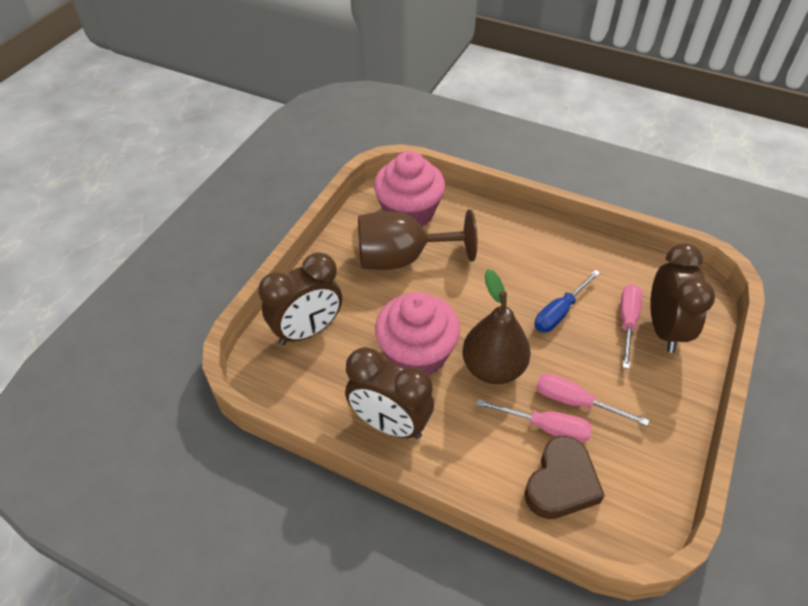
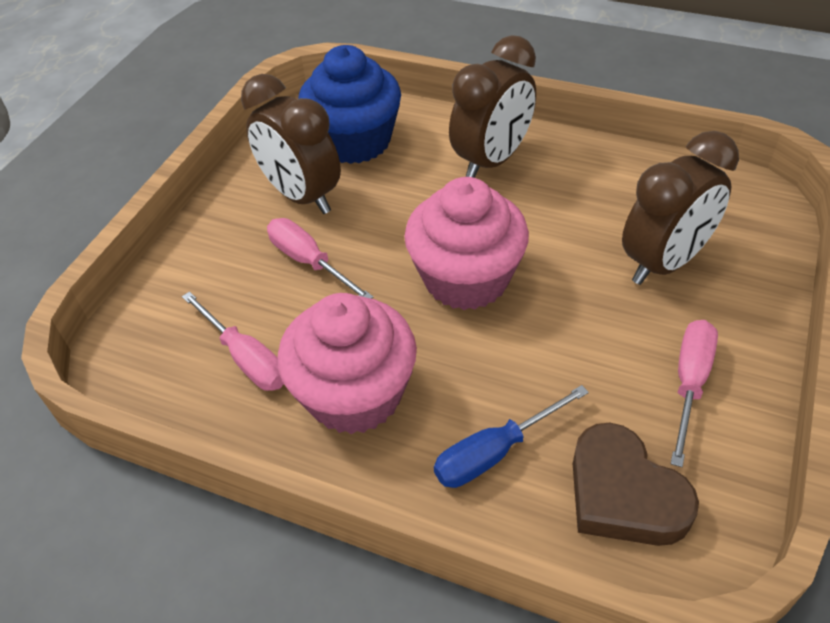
blue cupcake: 0 -> 1
brown goblet: 1 -> 0
brown pear: 1 -> 0

